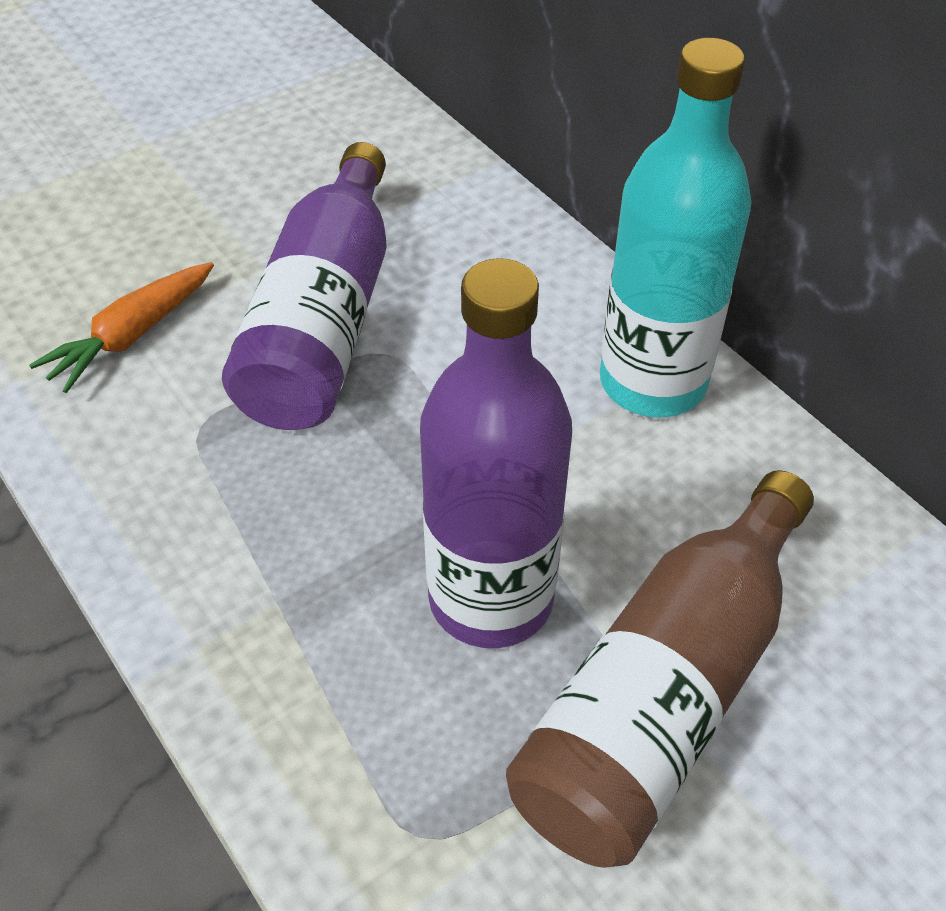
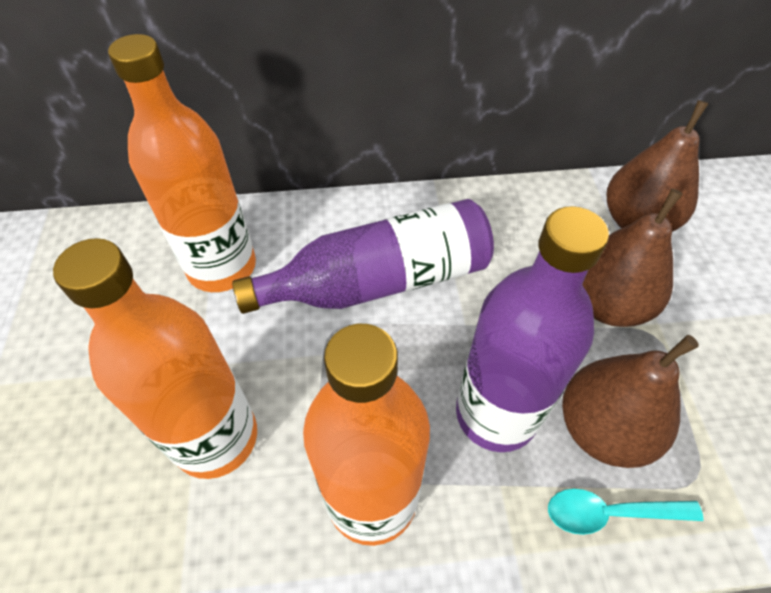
brown bottle: 1 -> 0
brown pear: 0 -> 3
orange bottle: 0 -> 3
orange carrot: 1 -> 0
turquoise bottle: 1 -> 0
turquoise spoon: 0 -> 1

